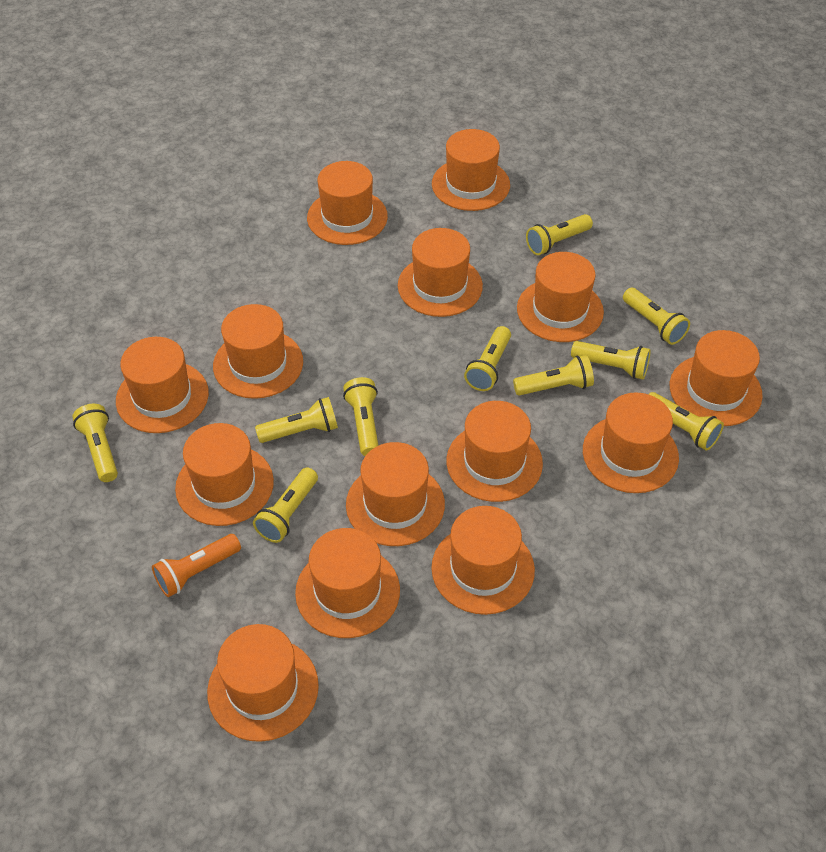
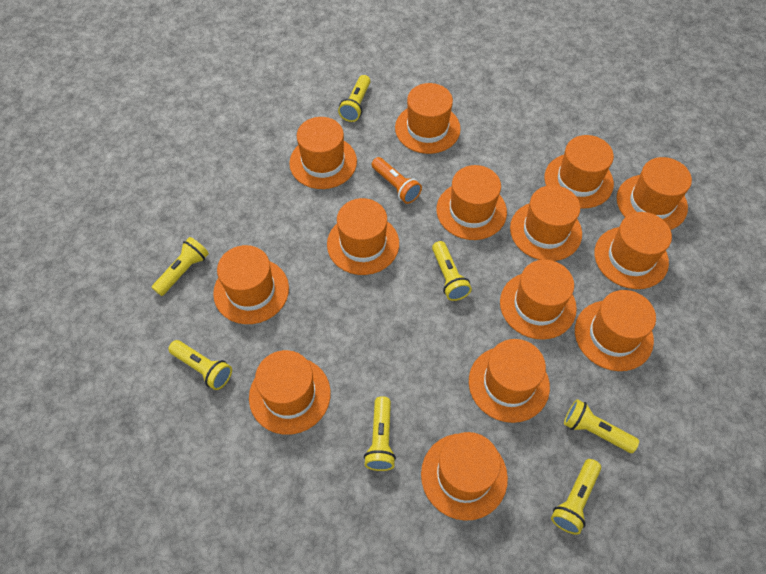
yellow flashlight: 10 -> 7

